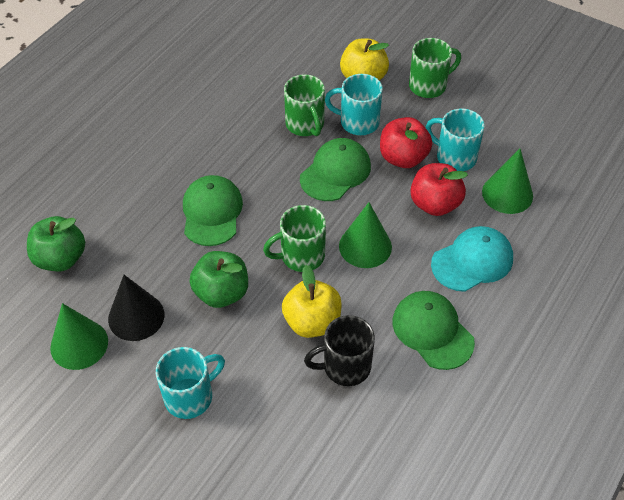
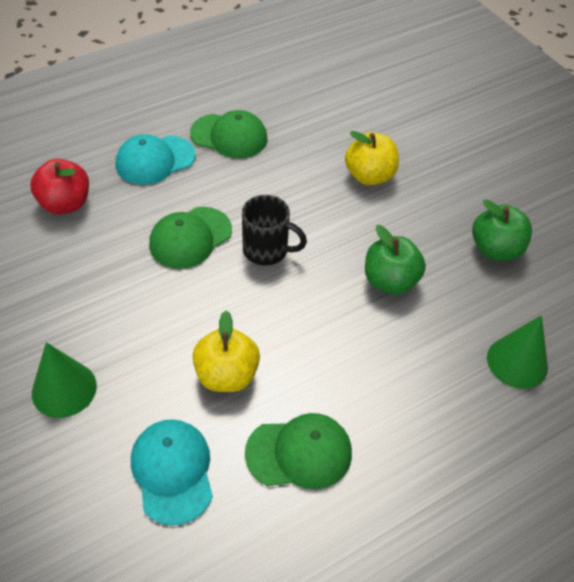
black cone: 1 -> 0
green cone: 3 -> 2
green mug: 3 -> 0
red apple: 2 -> 1
turquoise cap: 1 -> 2
turquoise mug: 3 -> 0

